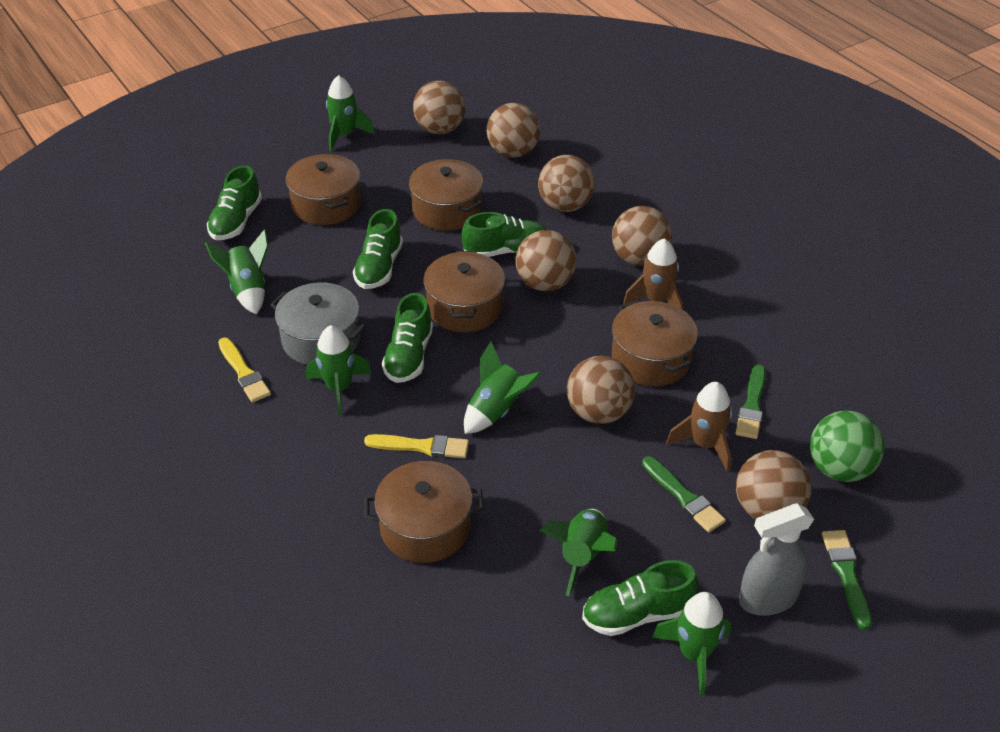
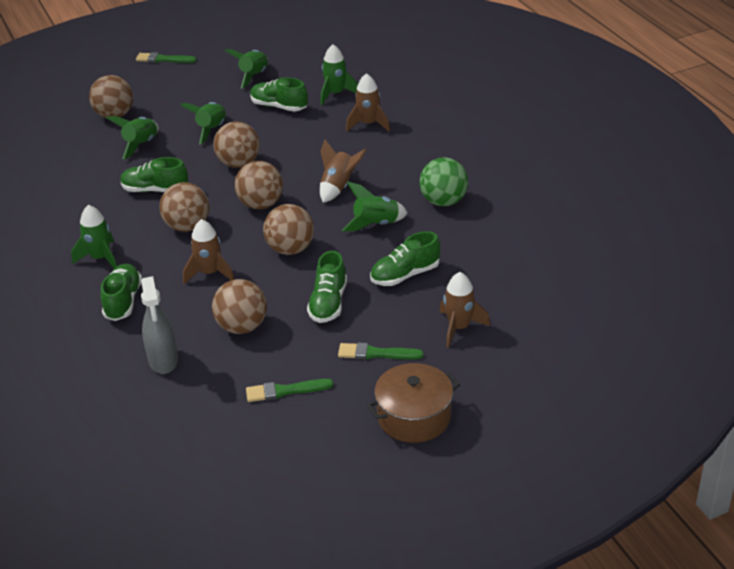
brown ball: 7 -> 6
brown pot: 5 -> 1
brown rocket: 2 -> 4
grey pot: 1 -> 0
yellow brush: 2 -> 0

